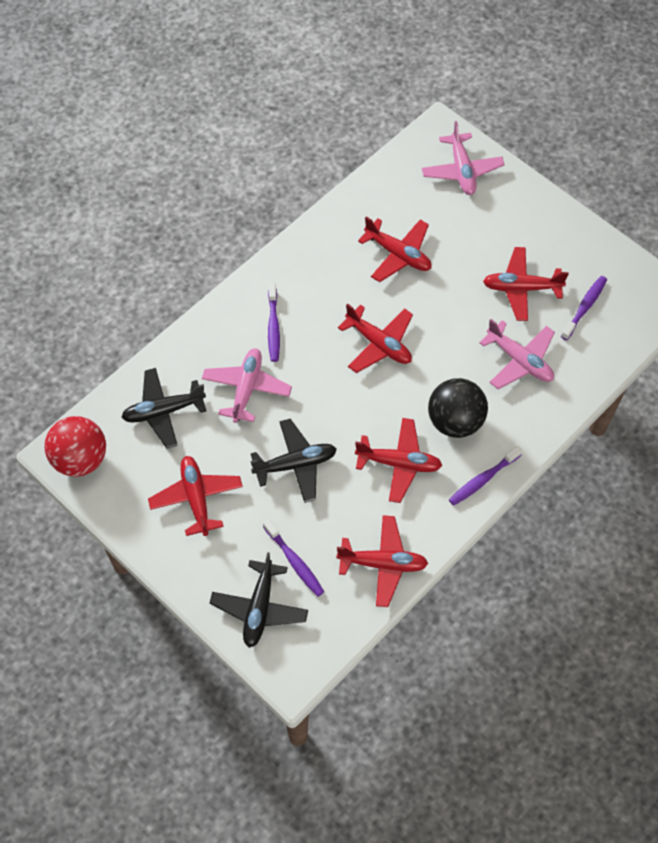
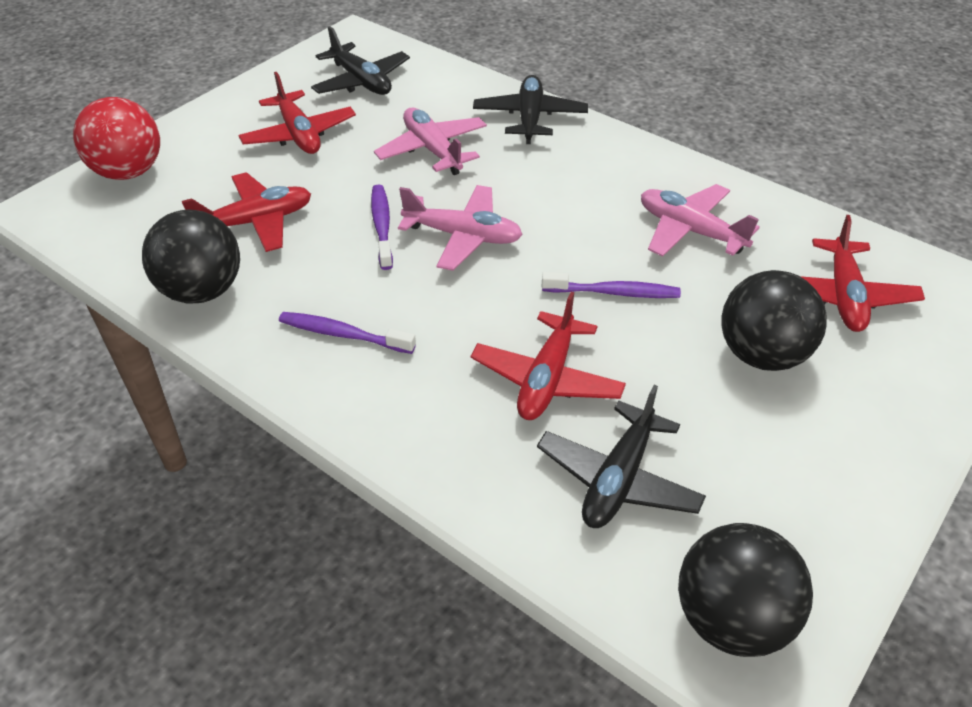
black ball: 1 -> 3
purple toothbrush: 4 -> 3
red plane: 6 -> 4

